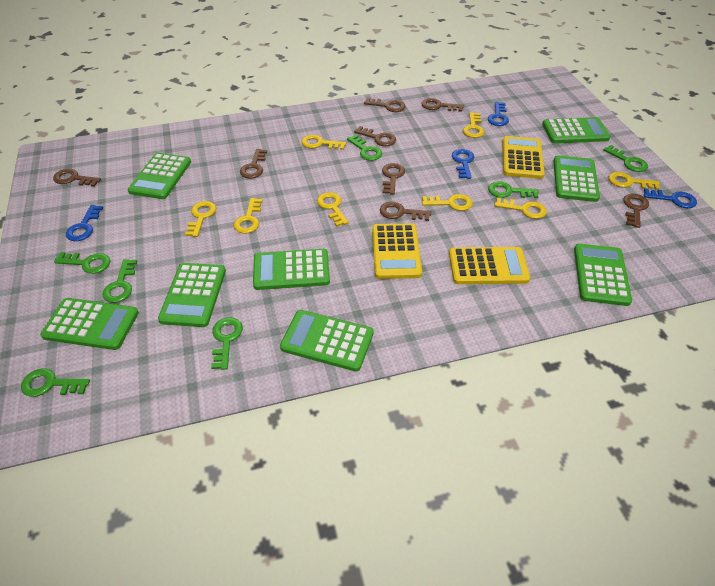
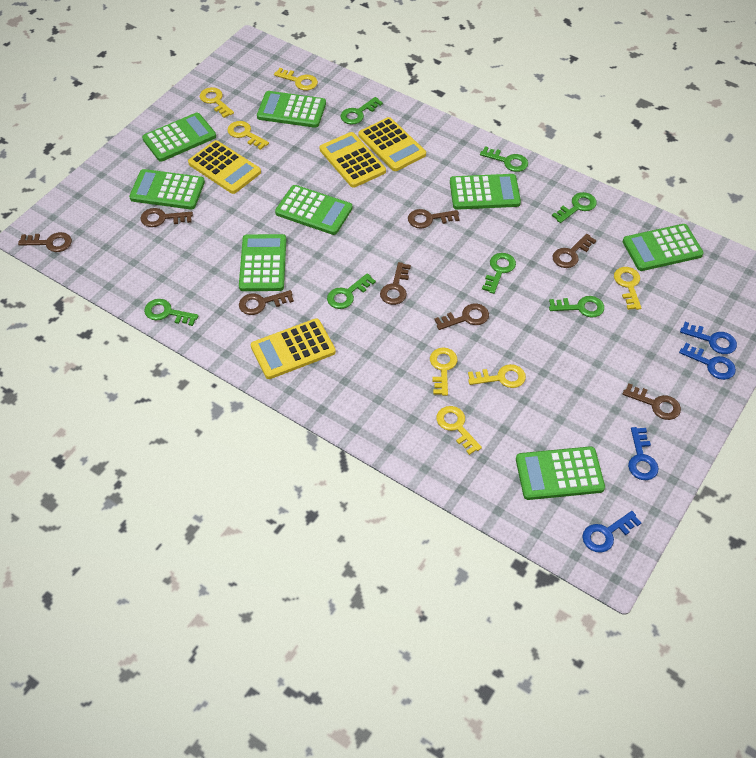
yellow calculator: 3 -> 4
yellow key: 8 -> 7

